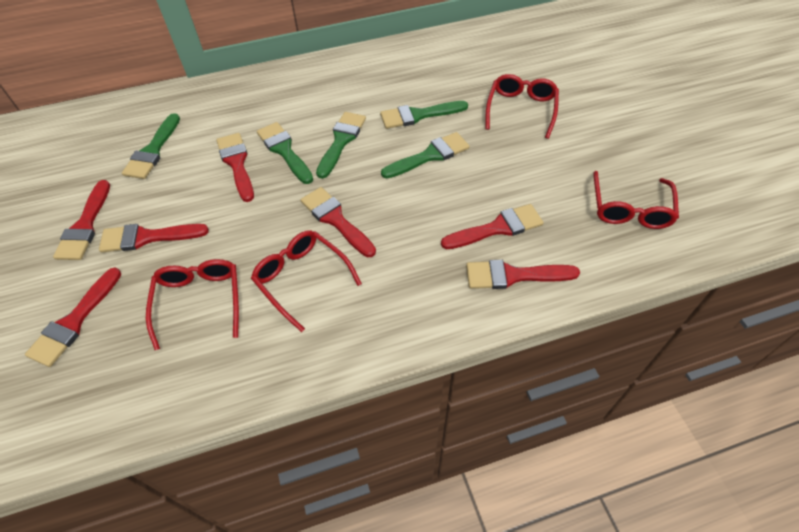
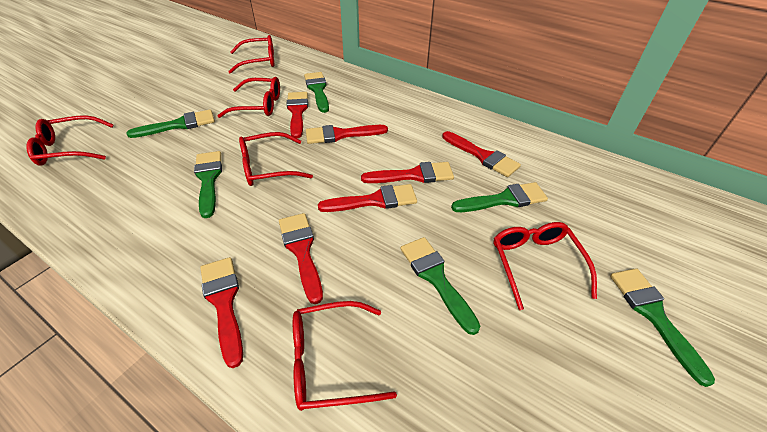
green brush: 5 -> 6
red glasses: 4 -> 6

